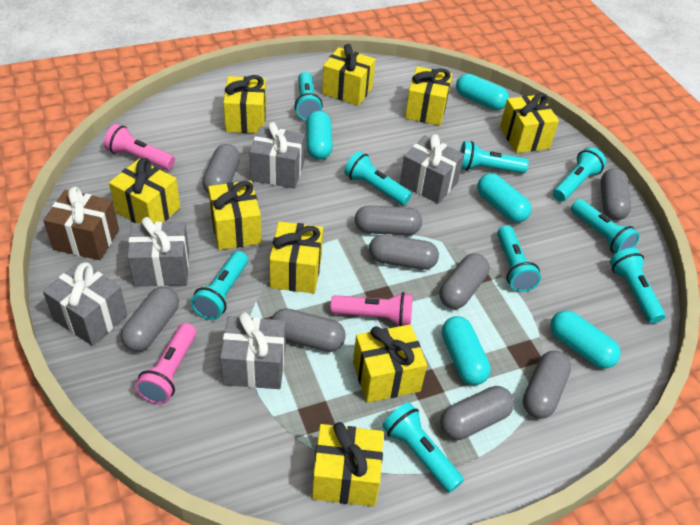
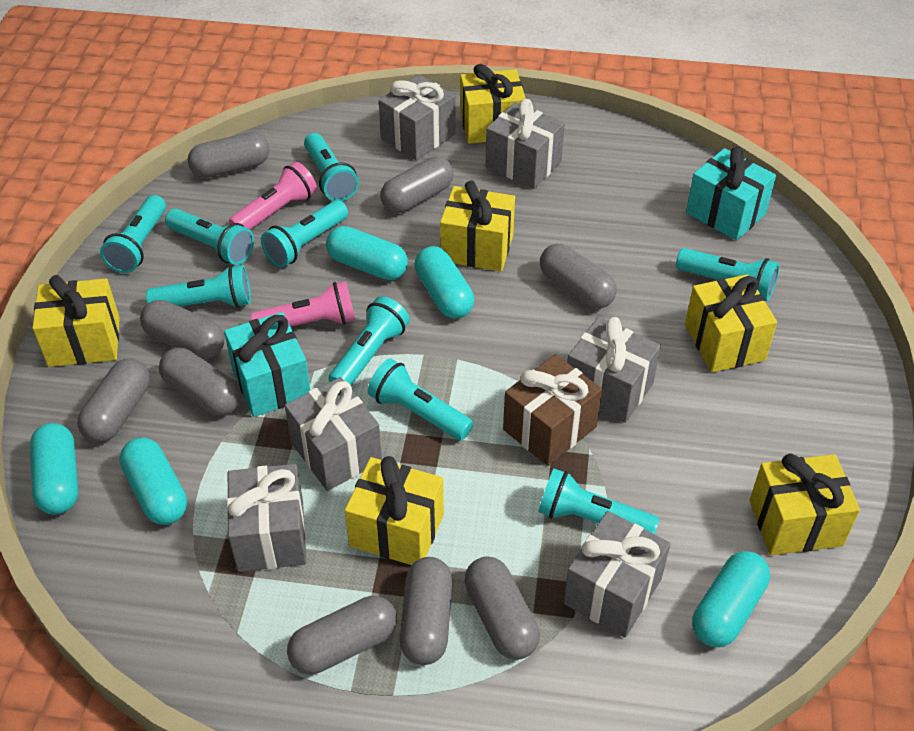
grey gift: 5 -> 6
pink flashlight: 3 -> 2
turquoise gift: 0 -> 2
yellow gift: 9 -> 6

